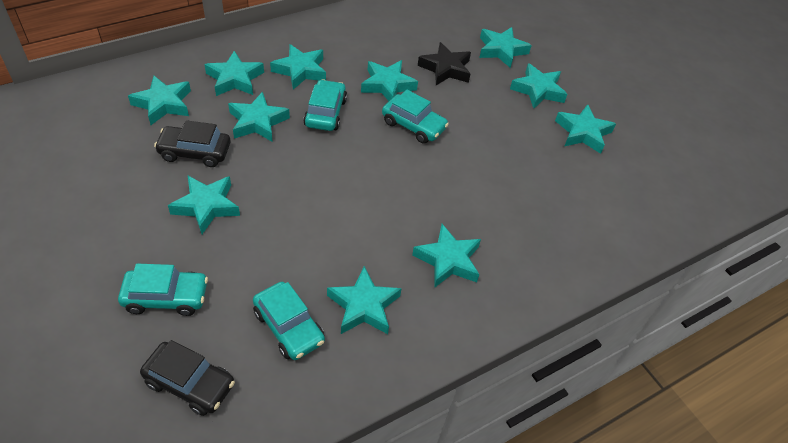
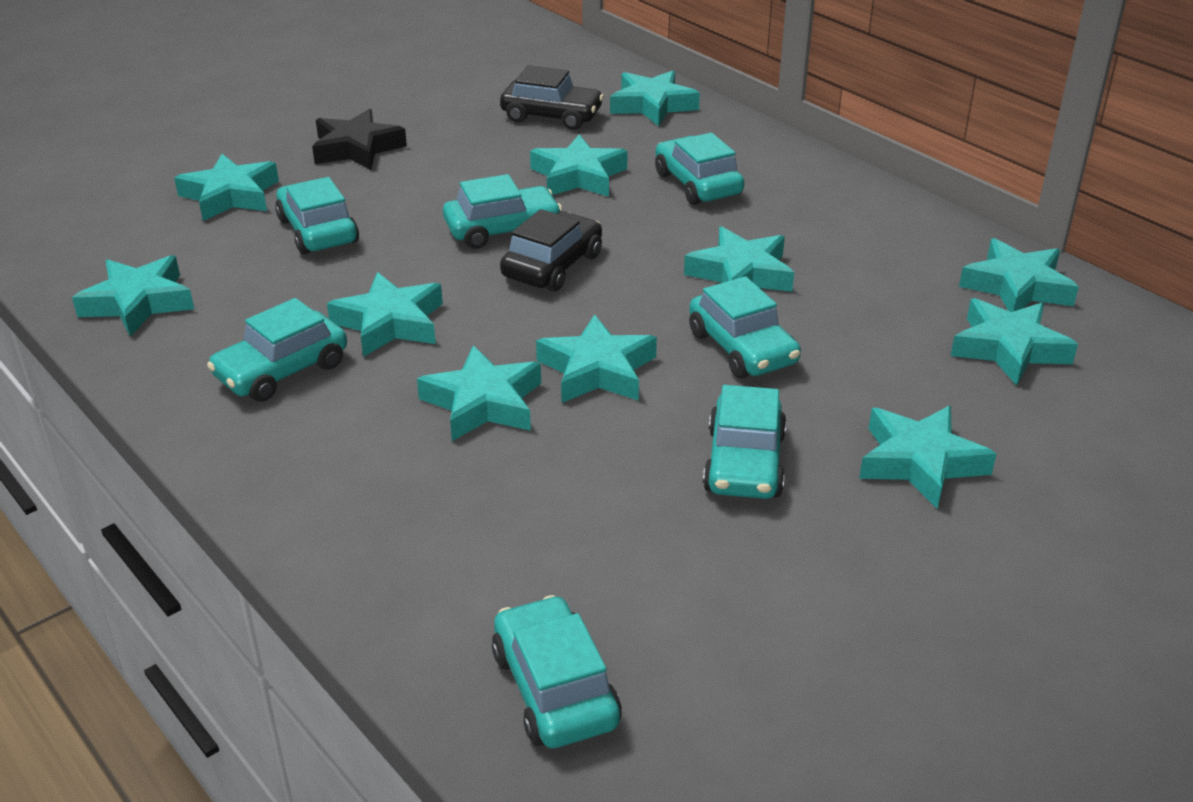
turquoise car: 4 -> 7

